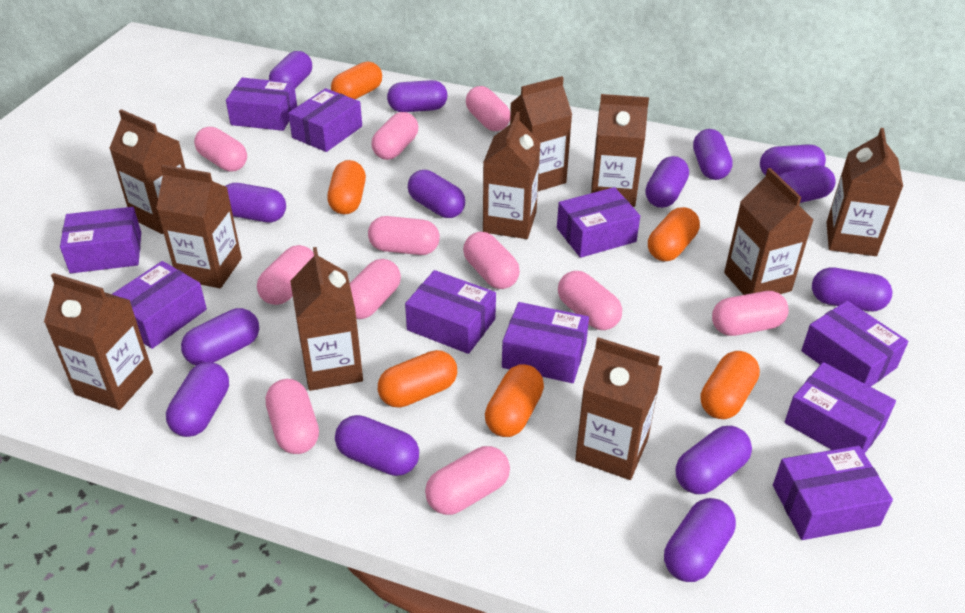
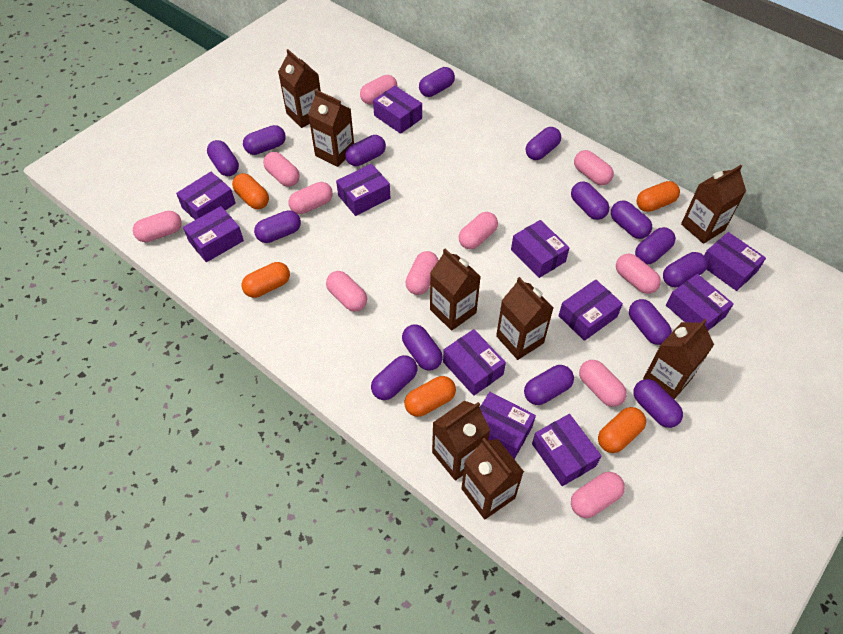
brown carton: 10 -> 8
orange capsule: 6 -> 5
purple box: 10 -> 11
purple capsule: 14 -> 15

